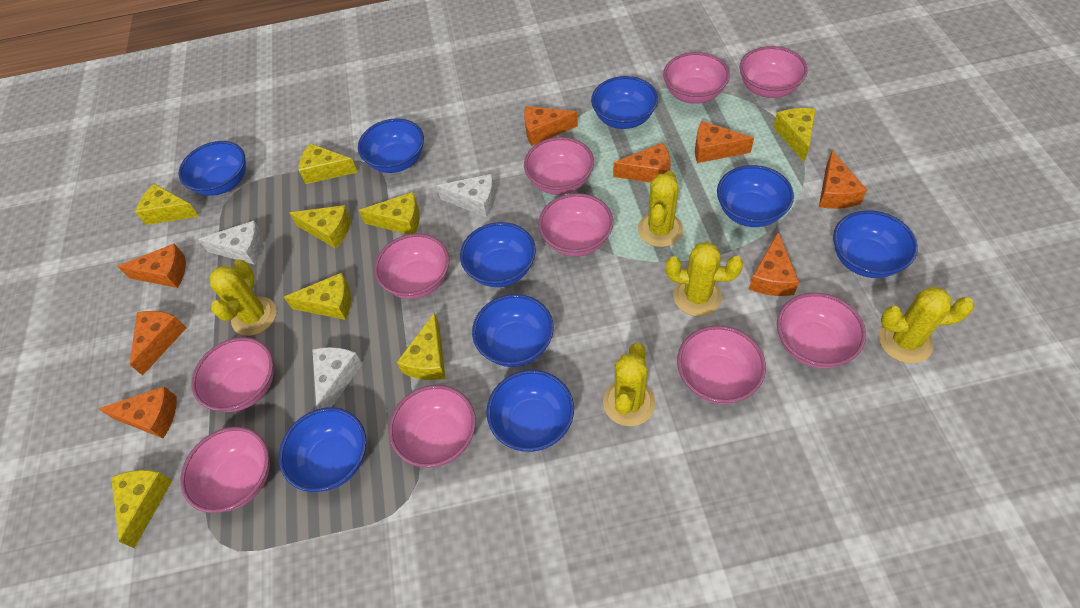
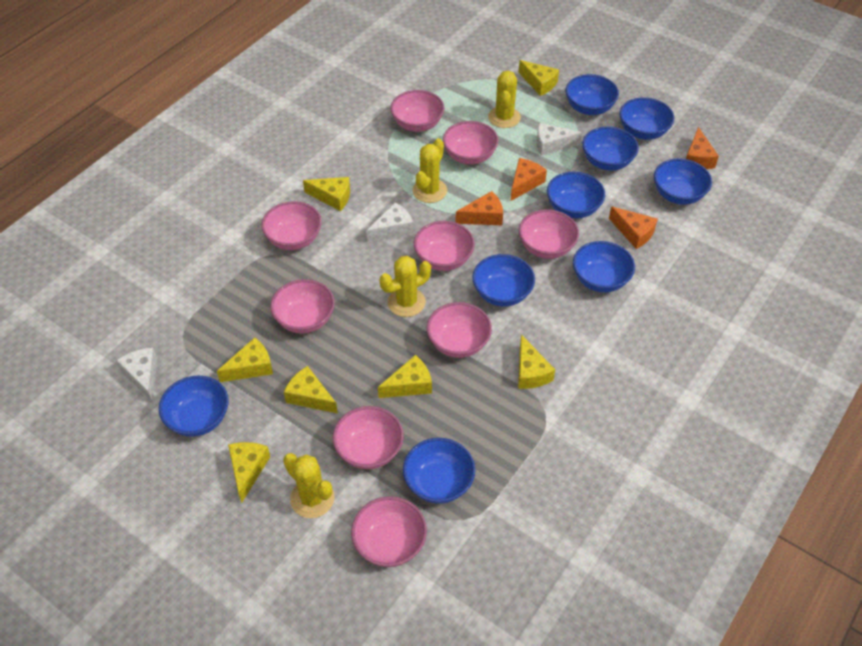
orange cheese: 8 -> 4
pink bowl: 10 -> 9
yellow cactus: 5 -> 4
yellow cheese: 8 -> 7

